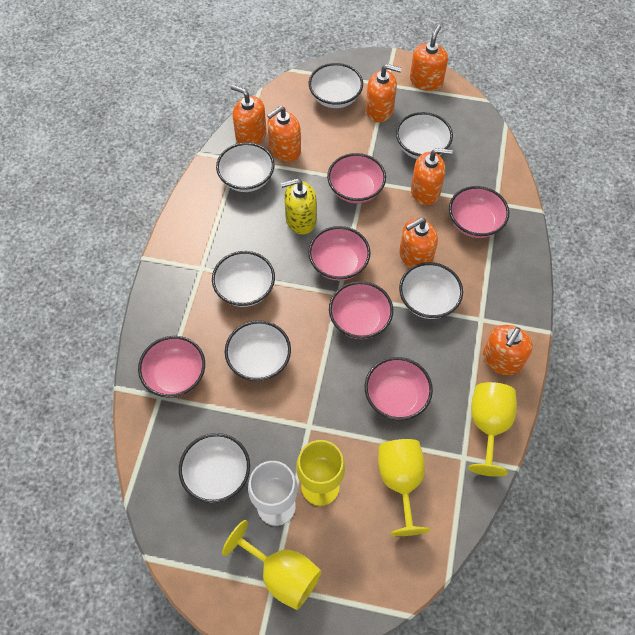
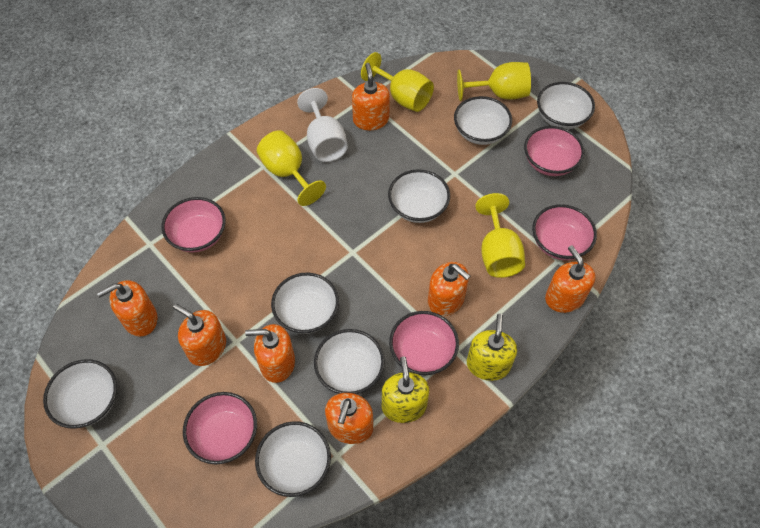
pink bowl: 6 -> 5
yellow soap dispenser: 1 -> 2

